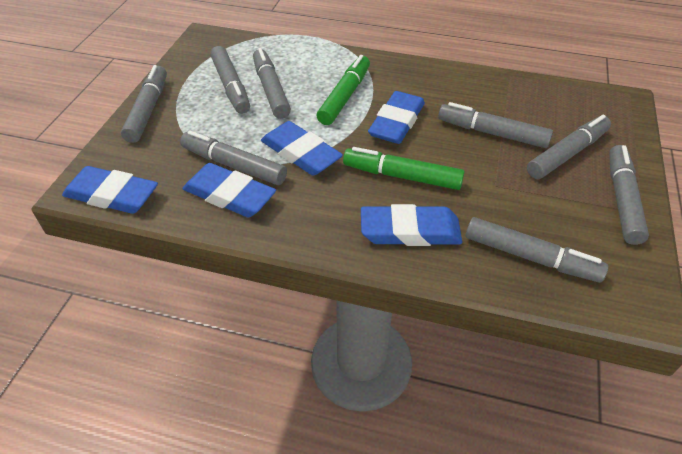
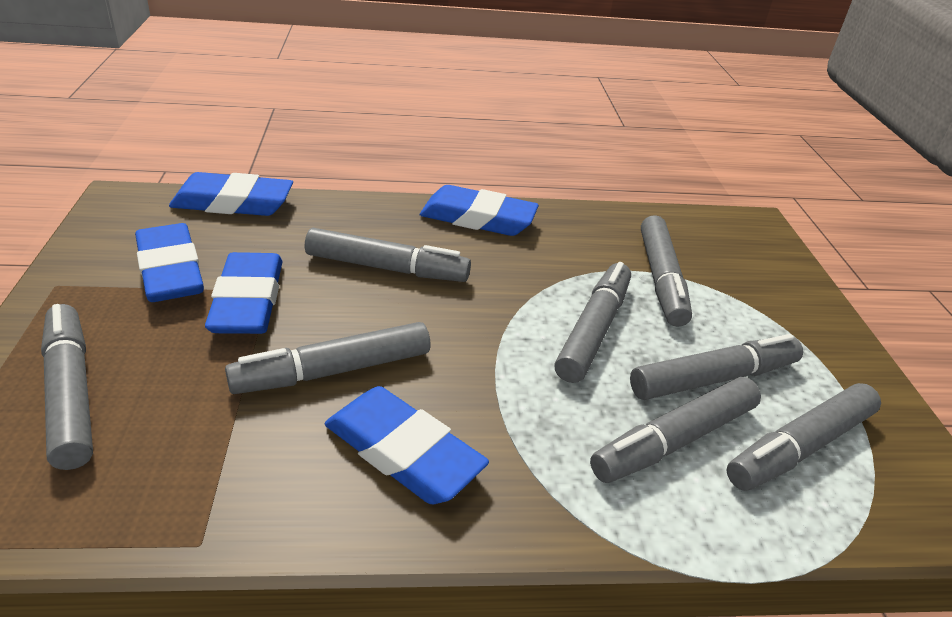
green marker: 2 -> 0

